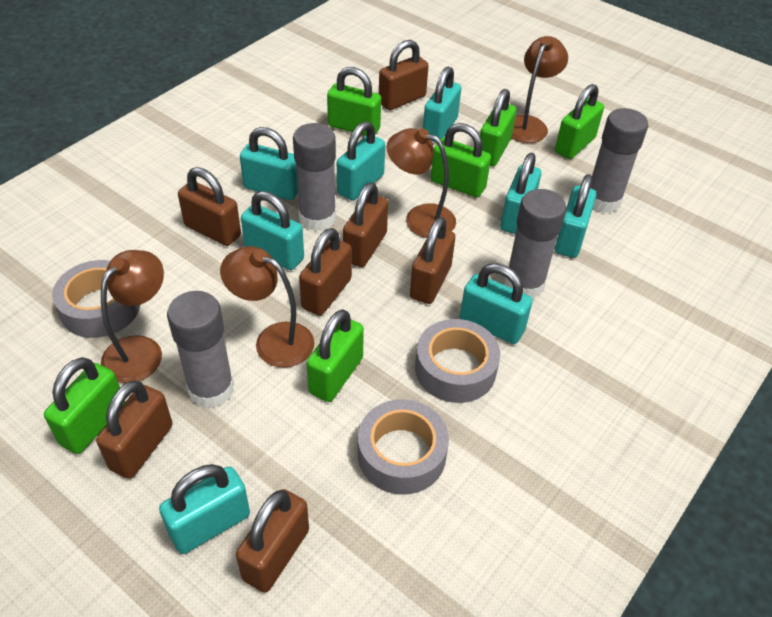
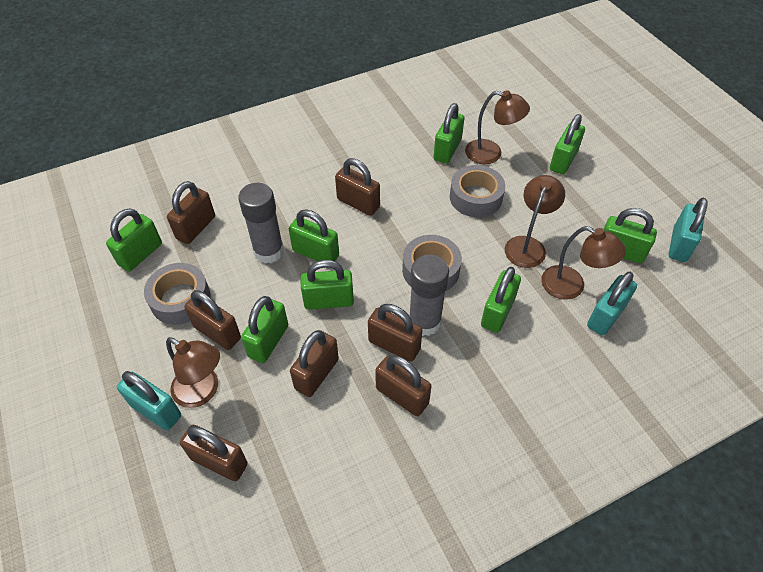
green padlock: 6 -> 8
grey glue stick: 4 -> 2
turquoise padlock: 8 -> 3

